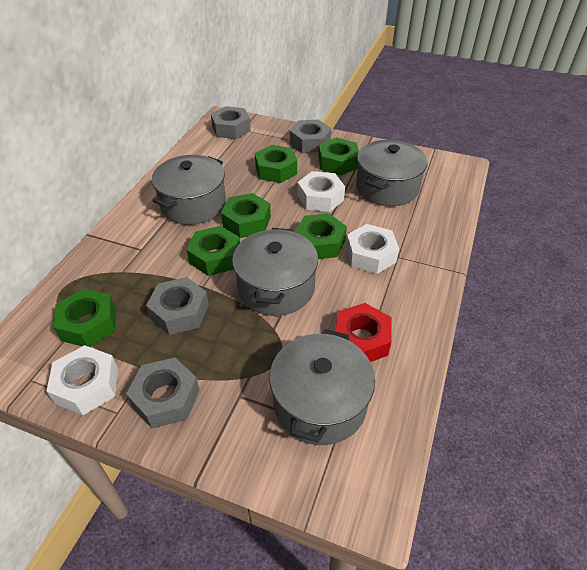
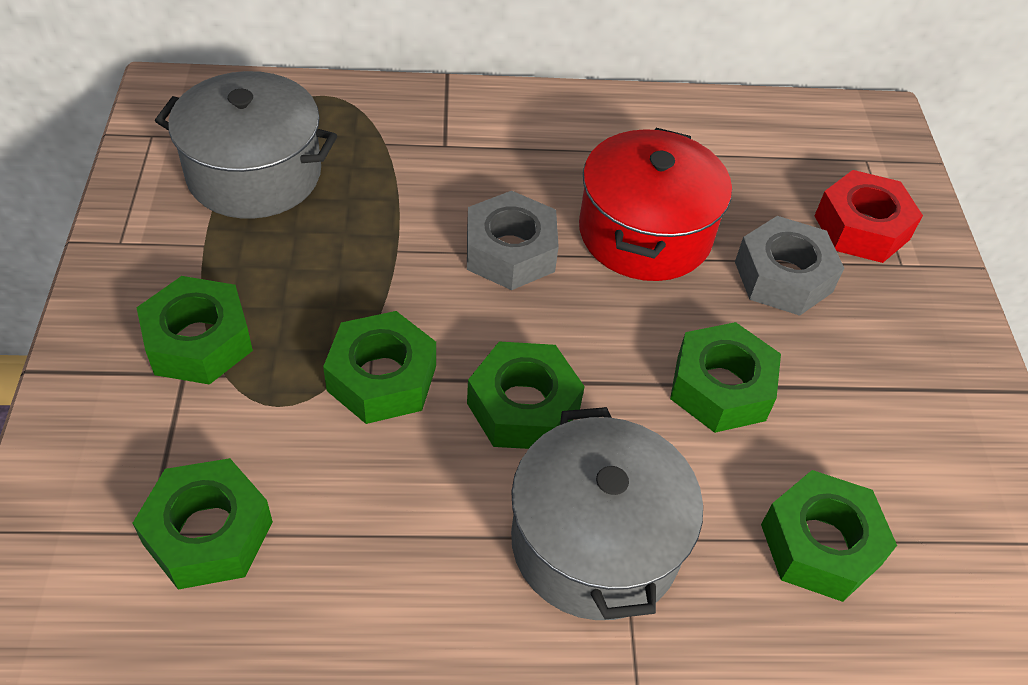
grey nut: 4 -> 2
grey pot: 4 -> 2
red pot: 0 -> 1
white nut: 3 -> 0

